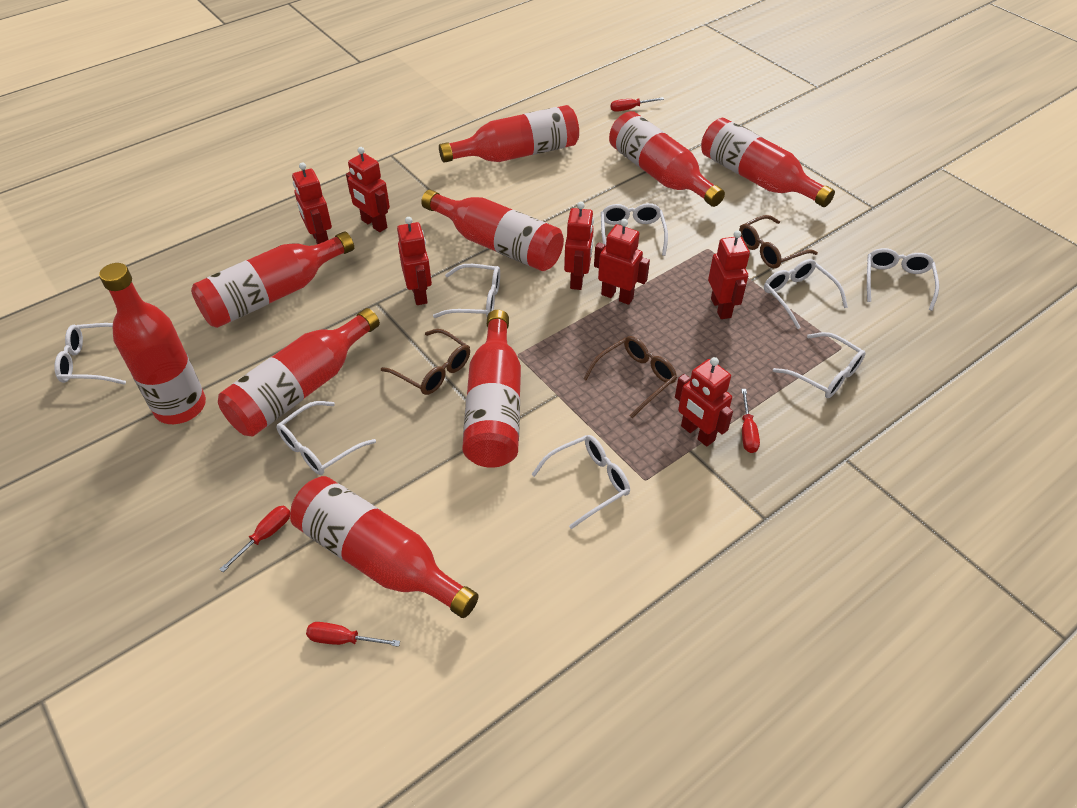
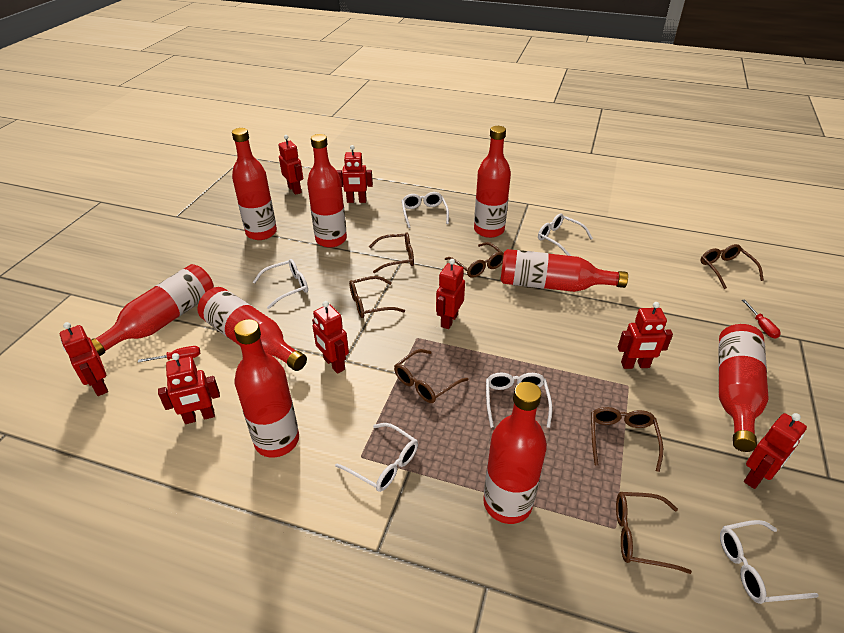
brown glasses: 3 -> 7
red robot: 7 -> 8
red screwdriver: 4 -> 2
white glasses: 8 -> 6

